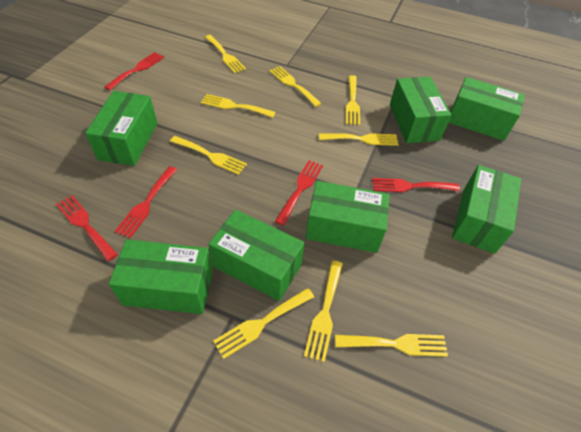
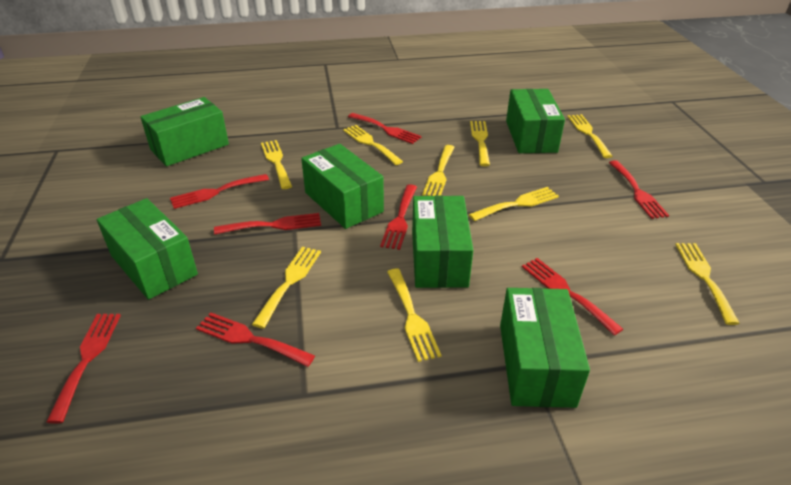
green box: 7 -> 6
red fork: 5 -> 8

